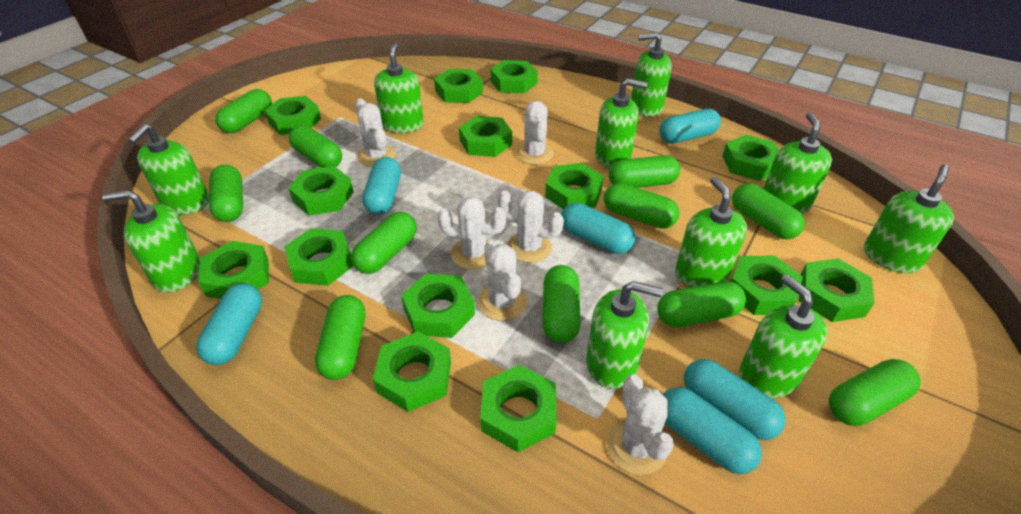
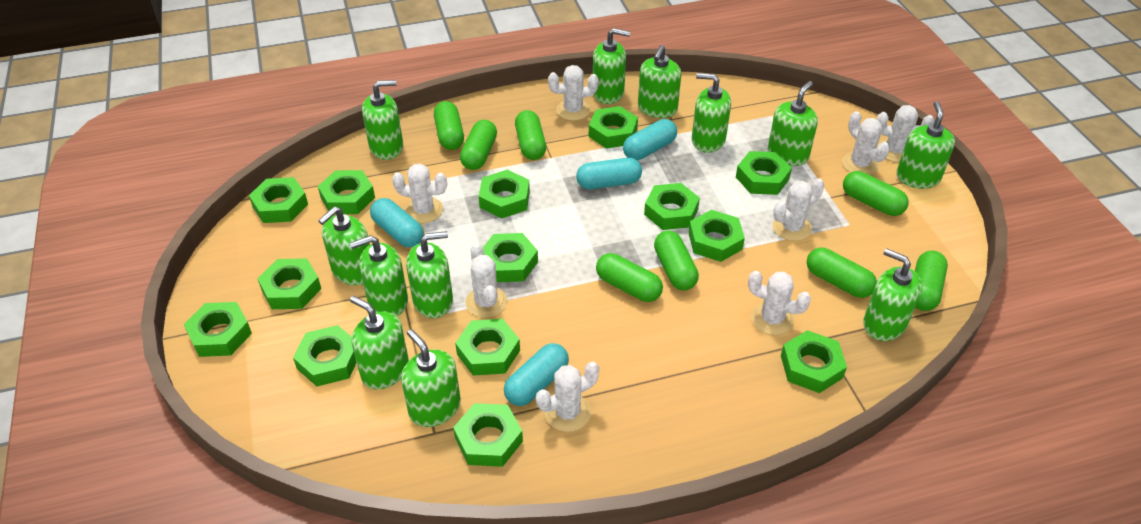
green capsule: 11 -> 8
green soap dispenser: 10 -> 12
turquoise capsule: 6 -> 4
white cactus: 6 -> 8

